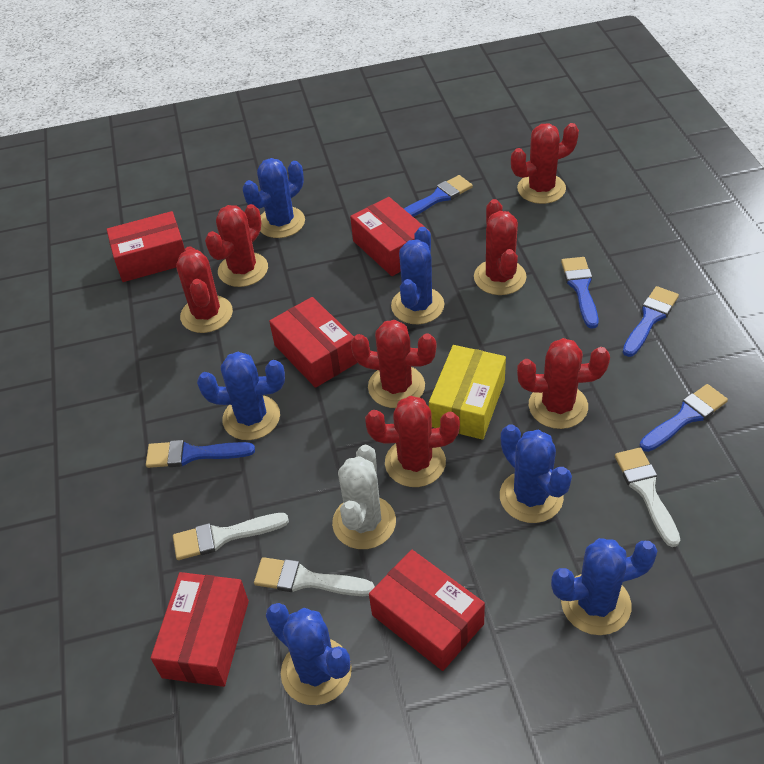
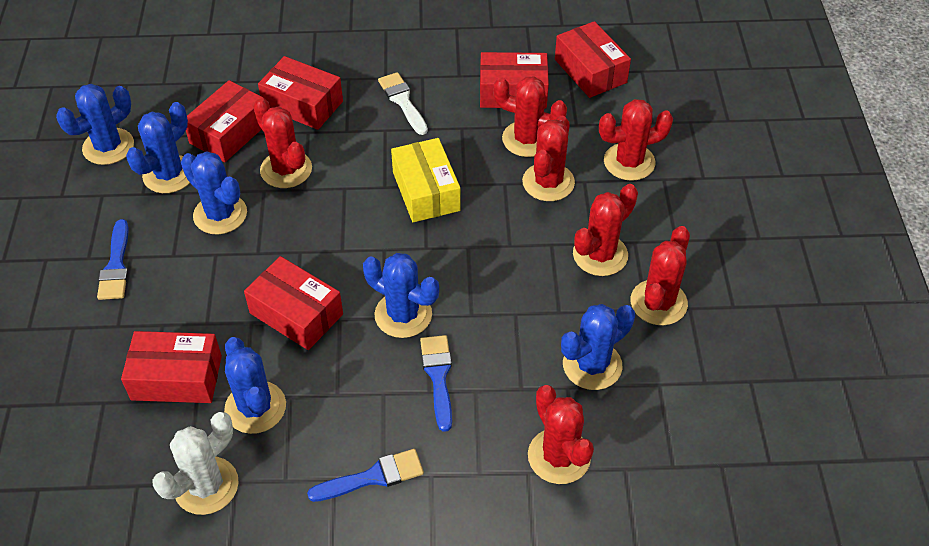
blue brush: 5 -> 3
red box: 5 -> 6
white brush: 3 -> 1

